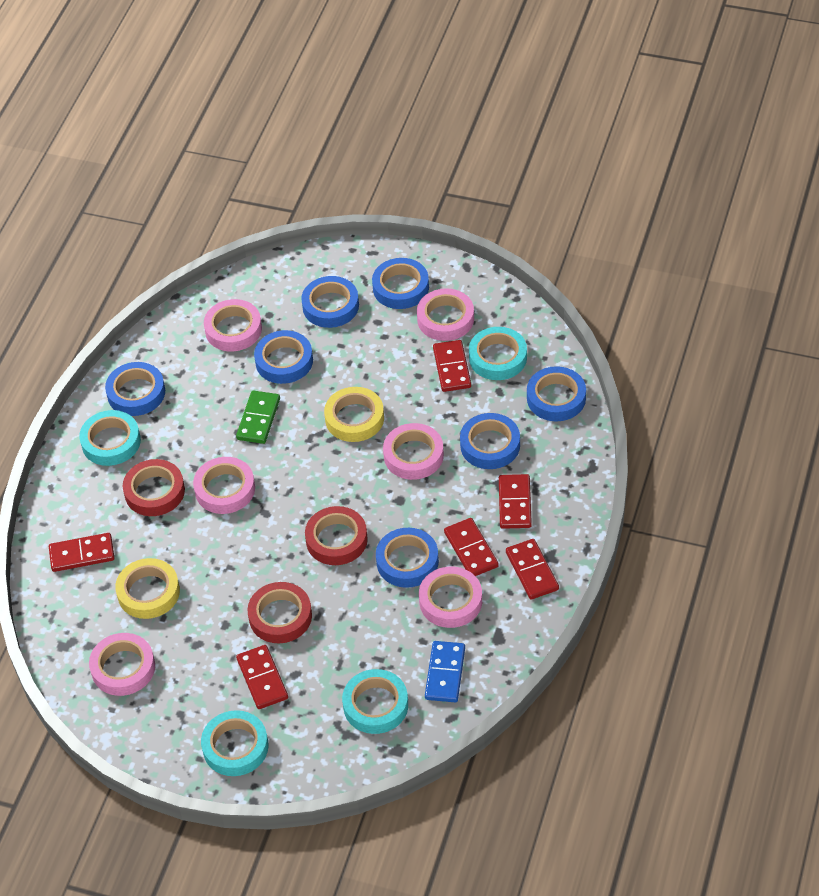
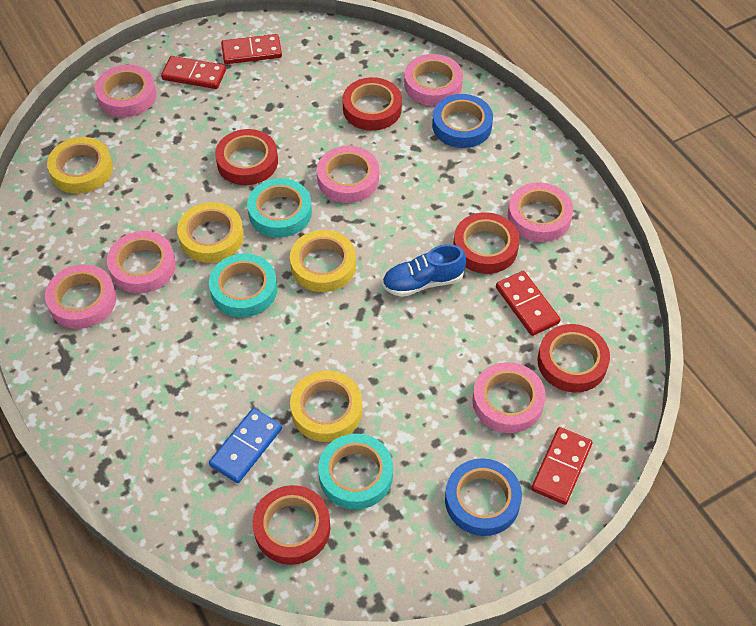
blue shoe: 0 -> 1
blue tape: 7 -> 2
green domino: 1 -> 0
pink tape: 6 -> 7
red domino: 6 -> 4
red tape: 3 -> 5
turquoise tape: 4 -> 3
yellow tape: 2 -> 4

